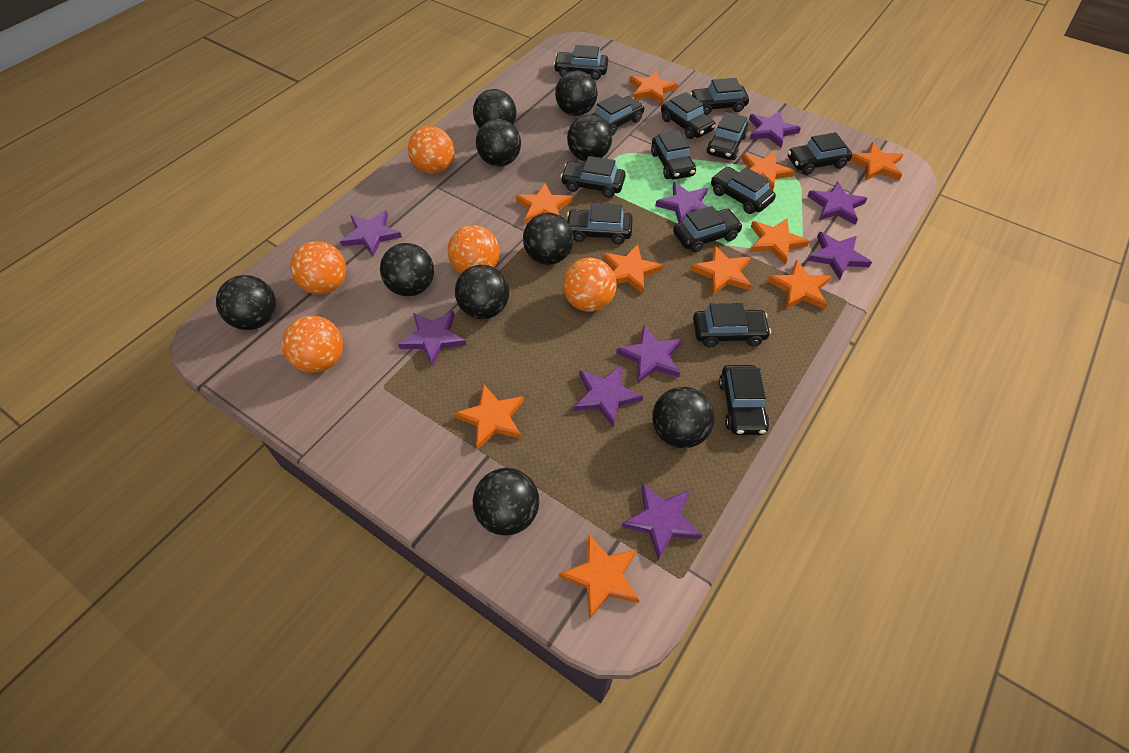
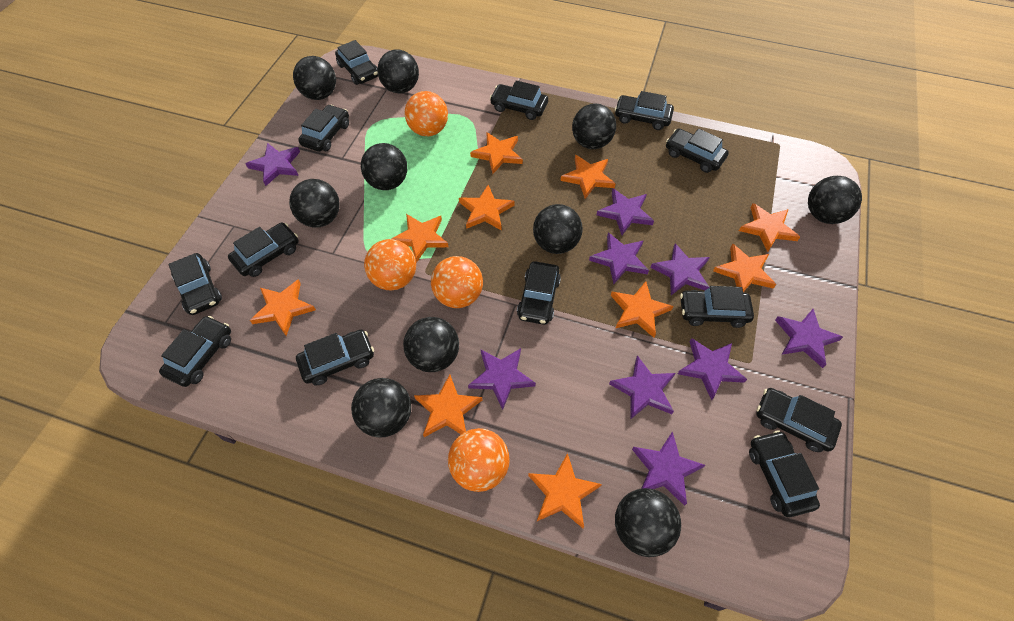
orange ball: 5 -> 4

